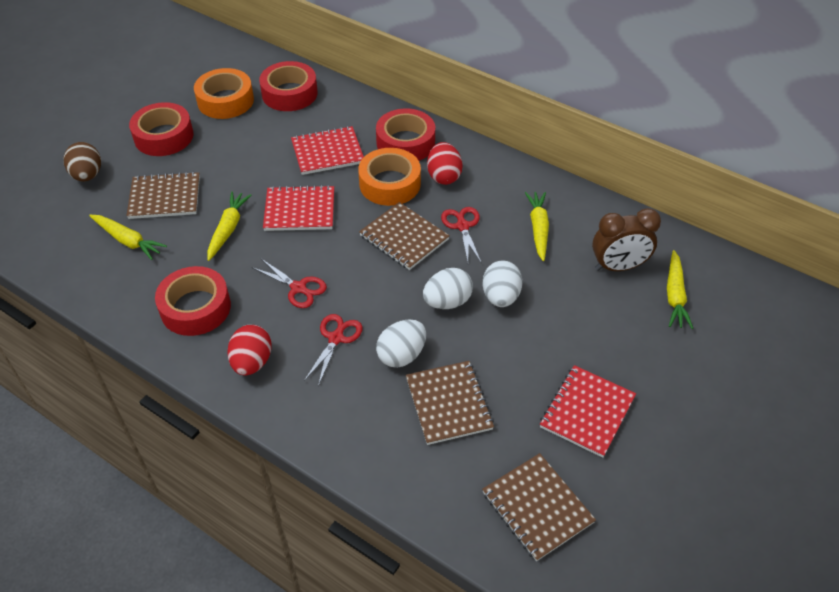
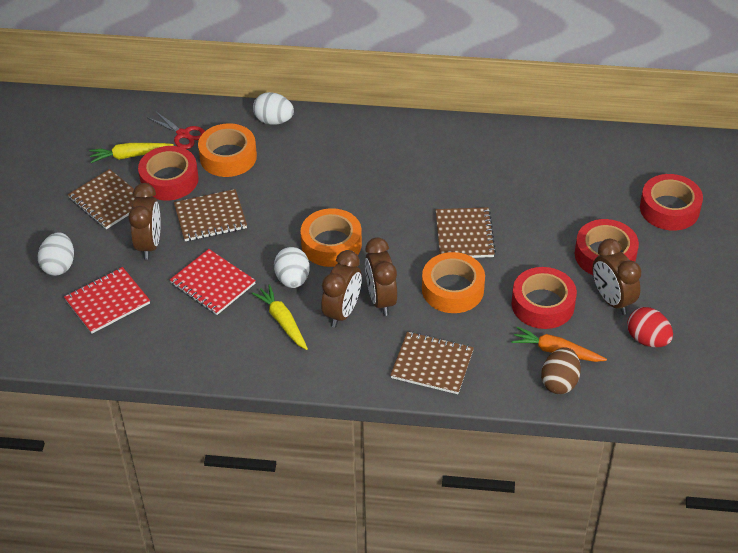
brown clock: 1 -> 4
orange carrot: 0 -> 1
orange tape: 2 -> 3
red egg: 2 -> 1
red notebook: 3 -> 2
red scissors: 3 -> 1
yellow carrot: 4 -> 2

